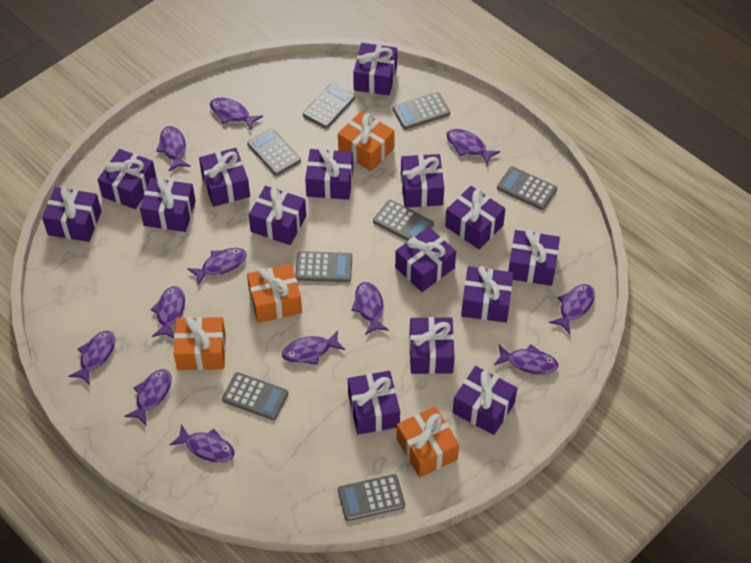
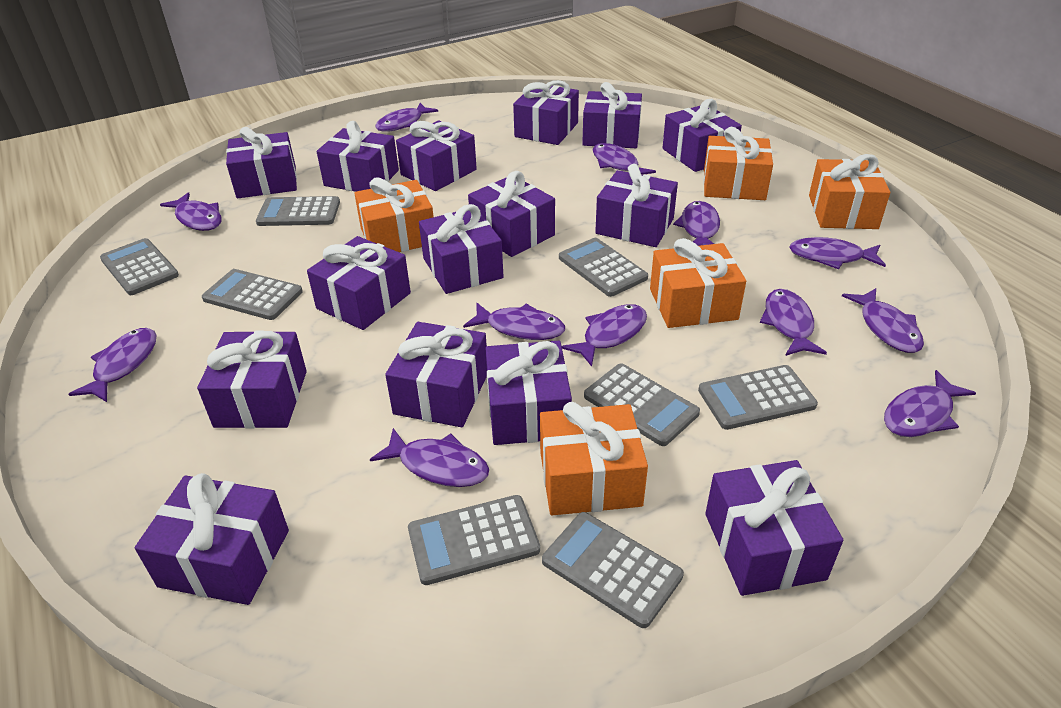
orange gift: 4 -> 5

